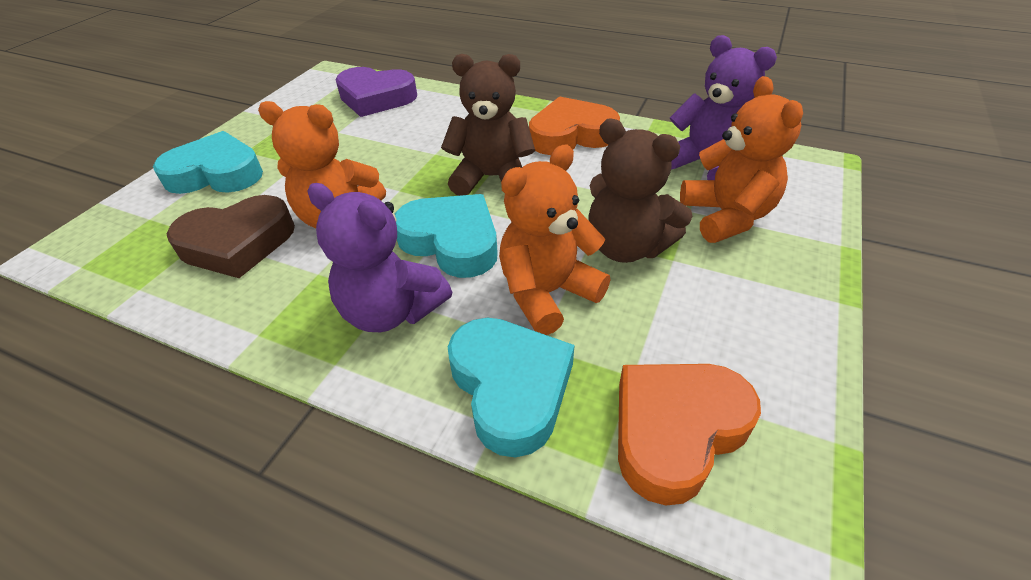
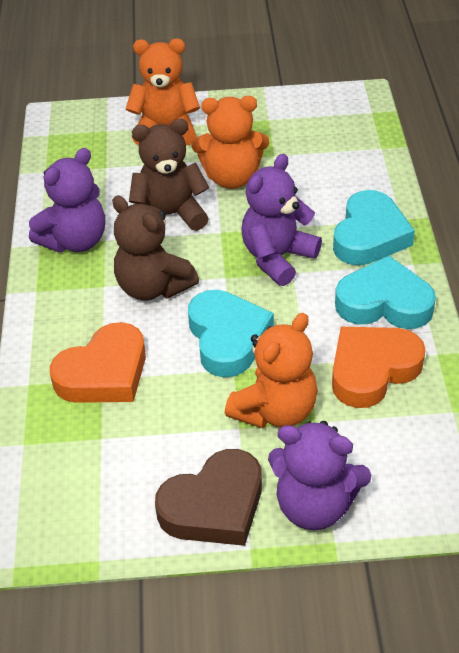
purple heart: 1 -> 0
purple teddy bear: 2 -> 3

